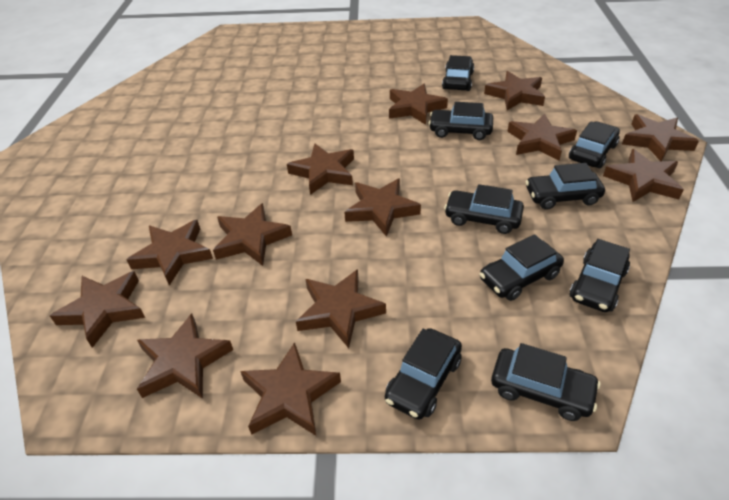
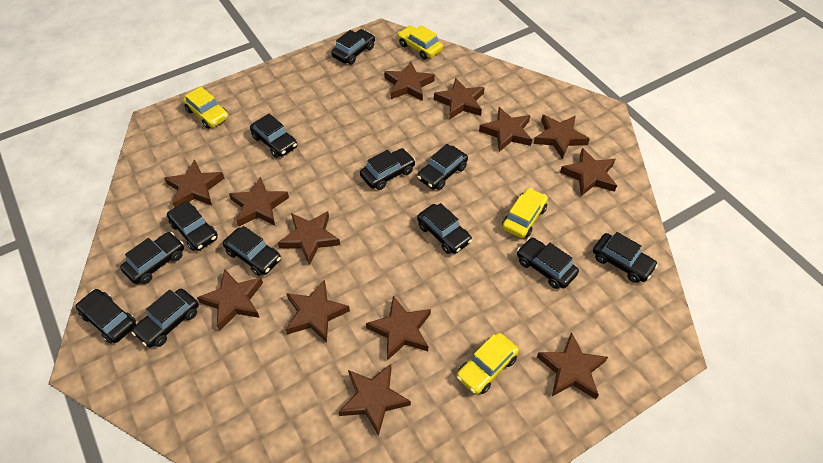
black car: 9 -> 12
yellow car: 0 -> 4

